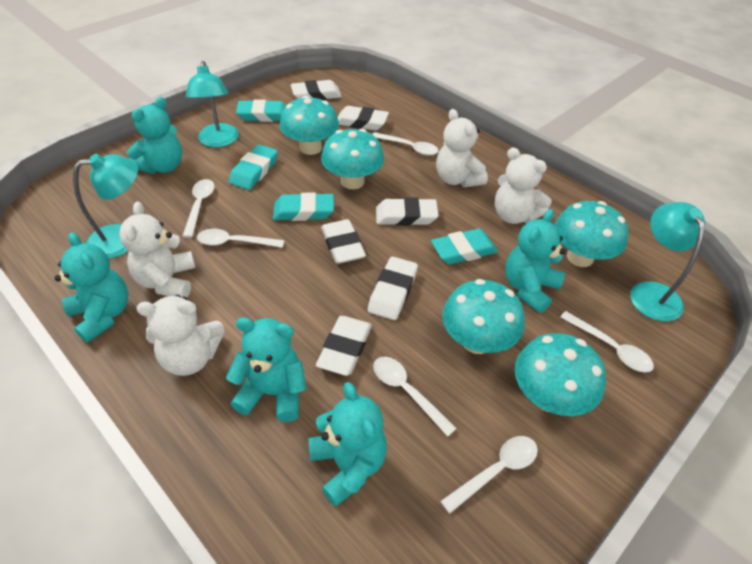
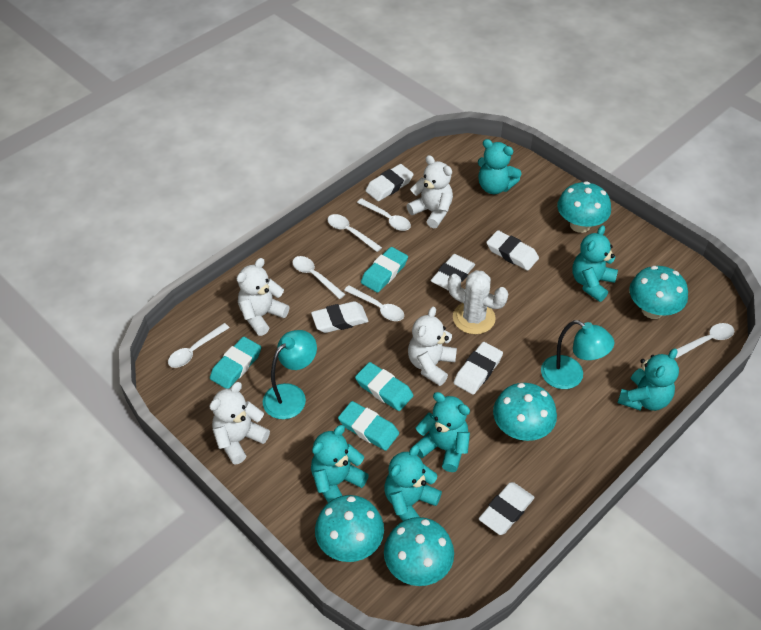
turquoise lamp: 3 -> 2
turquoise teddy bear: 5 -> 6
white cactus: 0 -> 1

